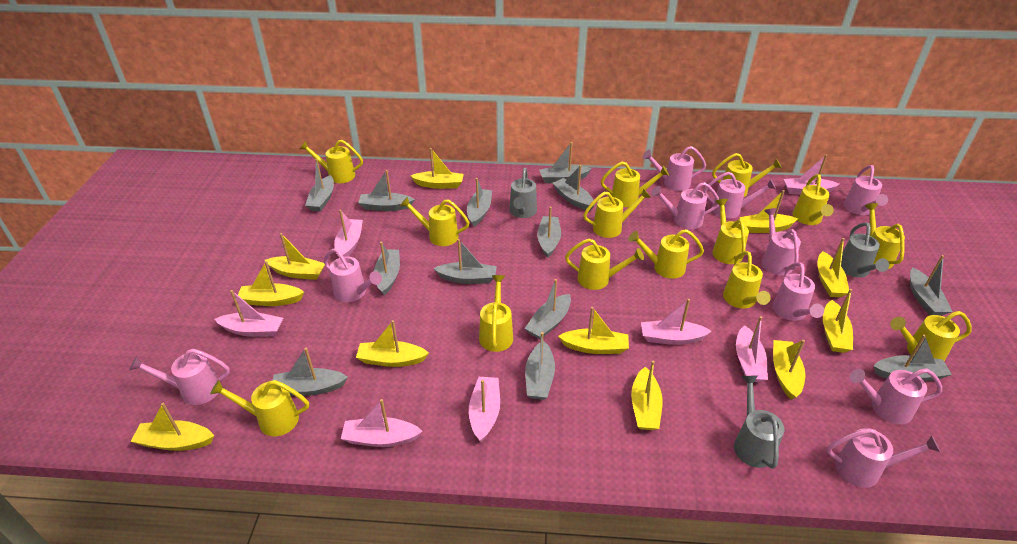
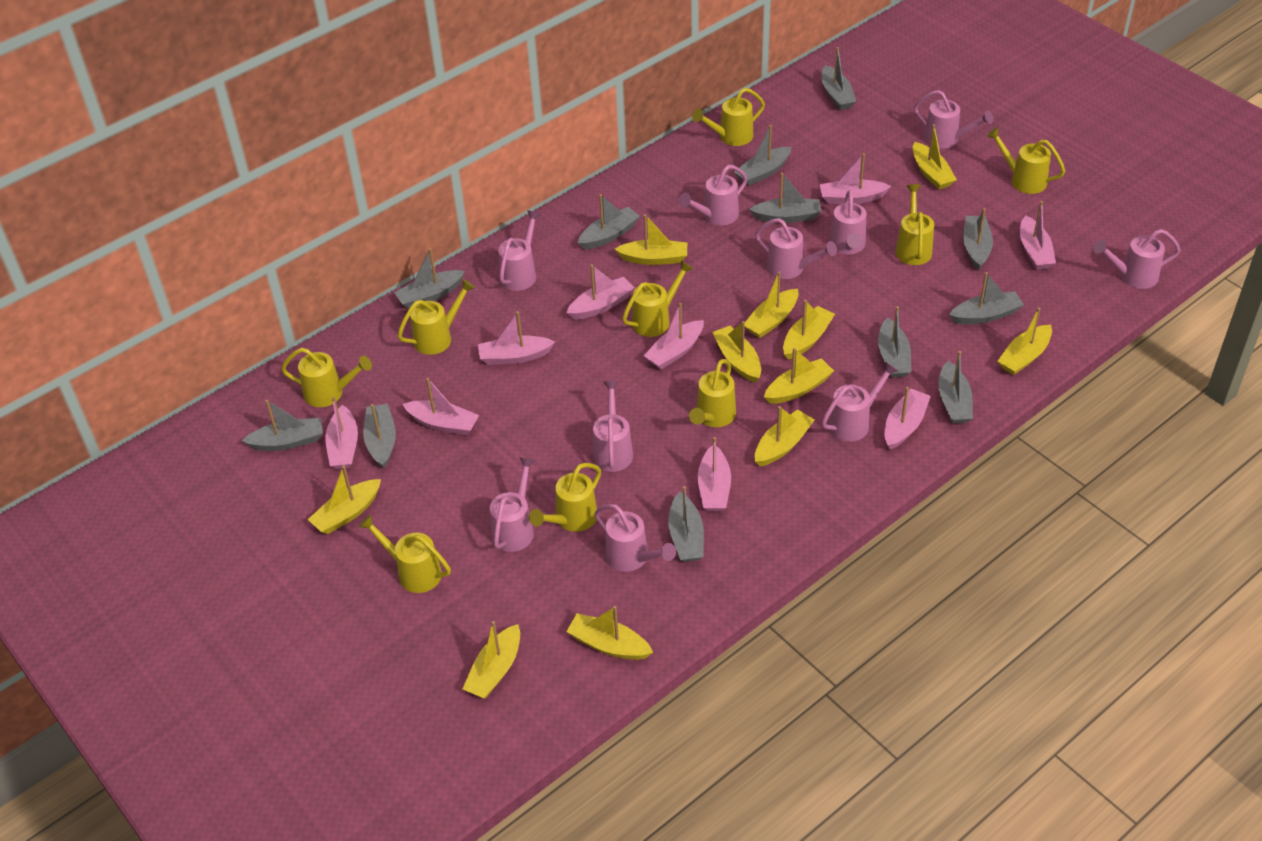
grey boat: 13 -> 12
grey watering can: 3 -> 0
pink boat: 7 -> 9
yellow watering can: 14 -> 9

